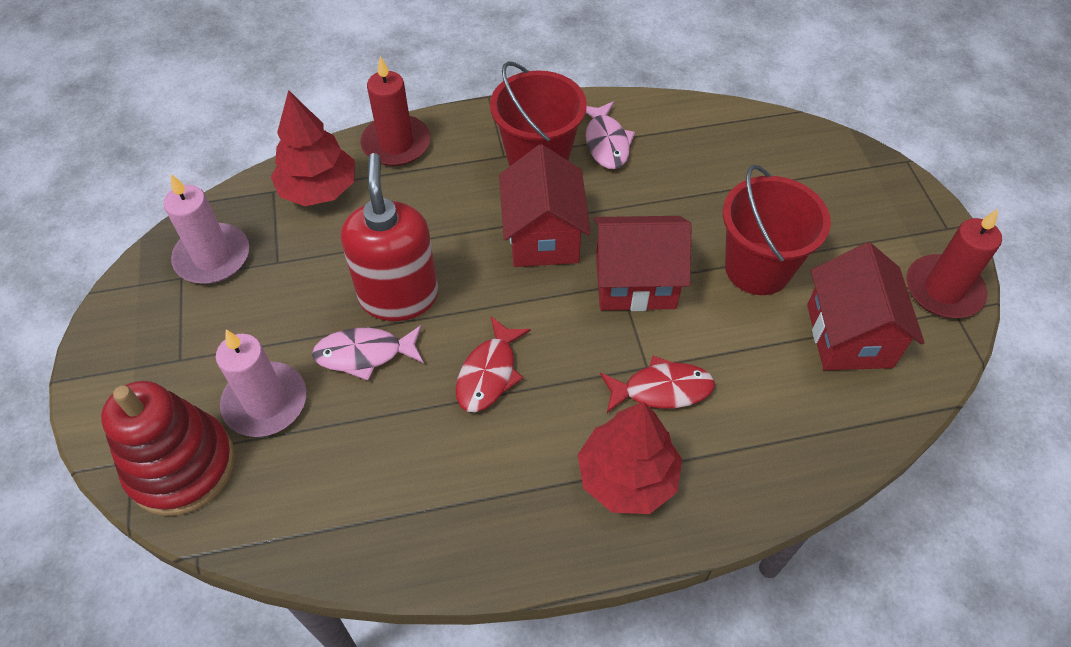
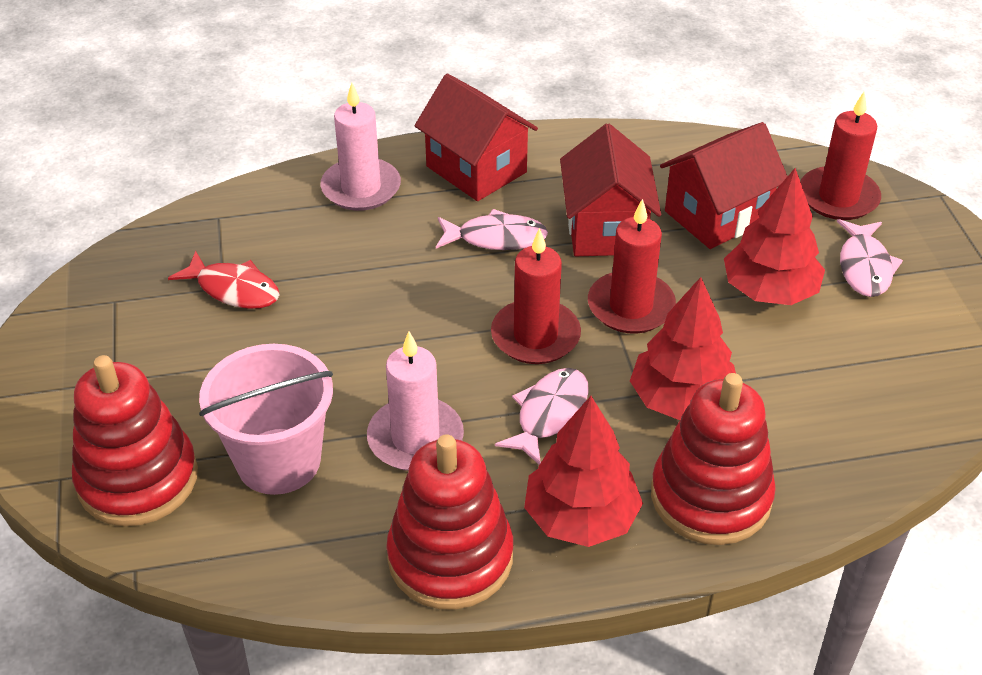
pink bucket: 0 -> 1
pink fish: 2 -> 3
red bucket: 2 -> 0
red candle: 2 -> 3
red fish: 2 -> 1
red soap dispenser: 1 -> 0
red stacking toy: 1 -> 3
red tree: 2 -> 3

